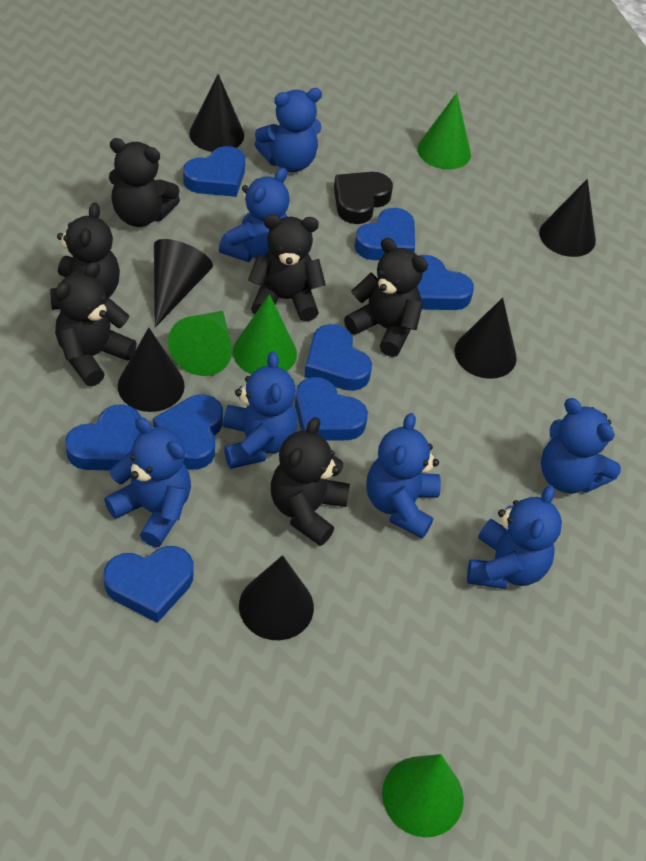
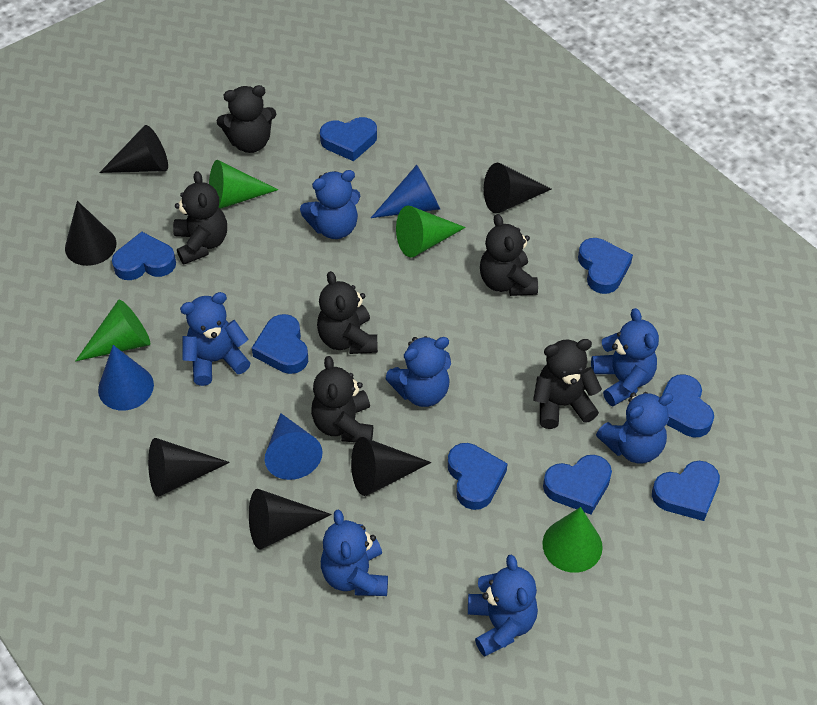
black heart: 1 -> 0
blue cone: 0 -> 3

